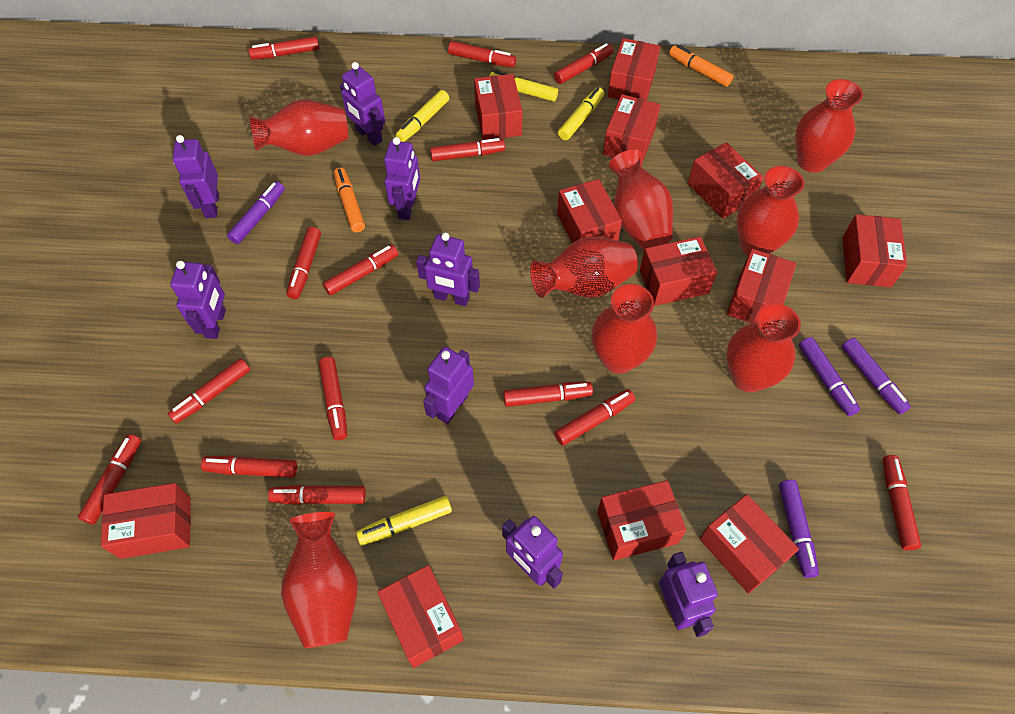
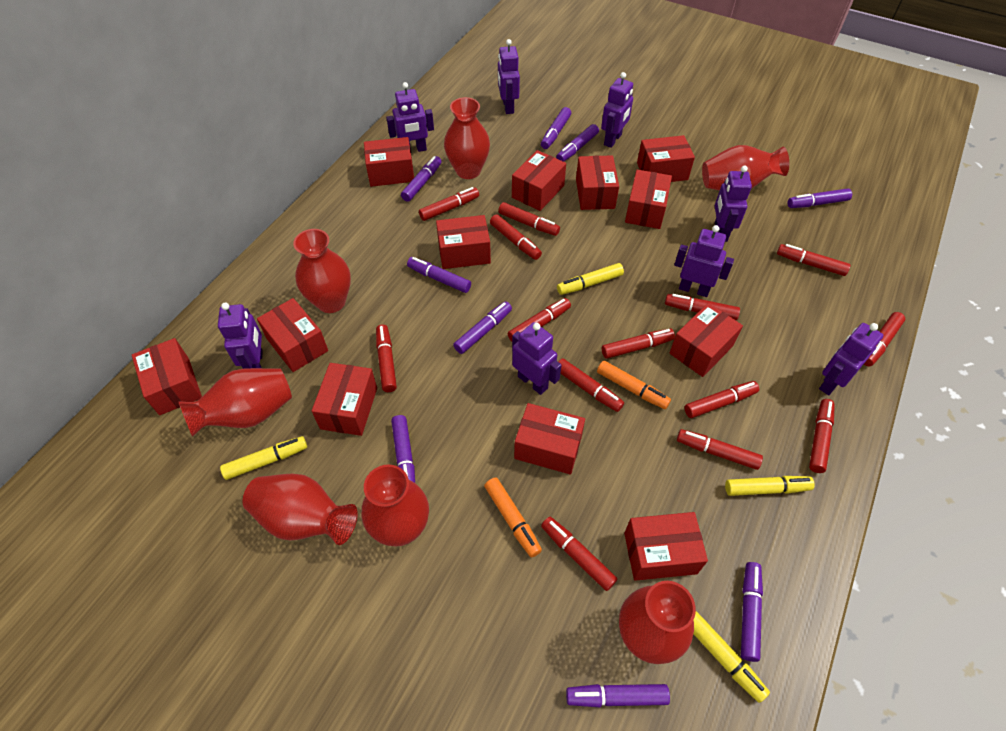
purple marker: 4 -> 9
red vase: 8 -> 7

